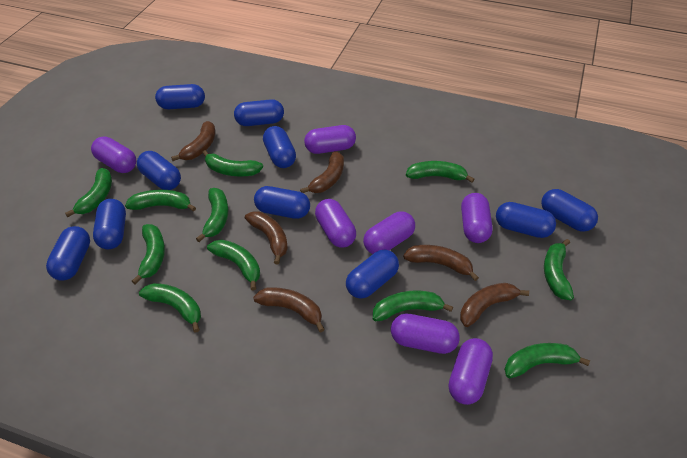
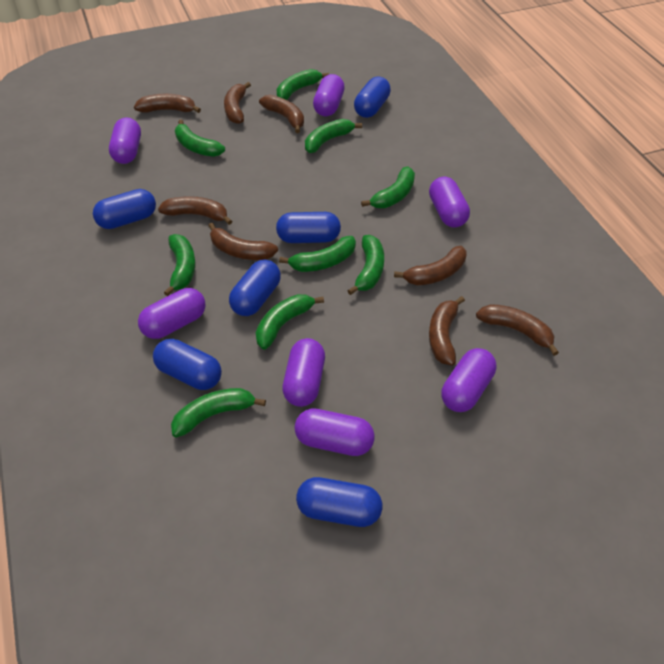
blue capsule: 10 -> 6
brown banana: 6 -> 8
green banana: 11 -> 9

